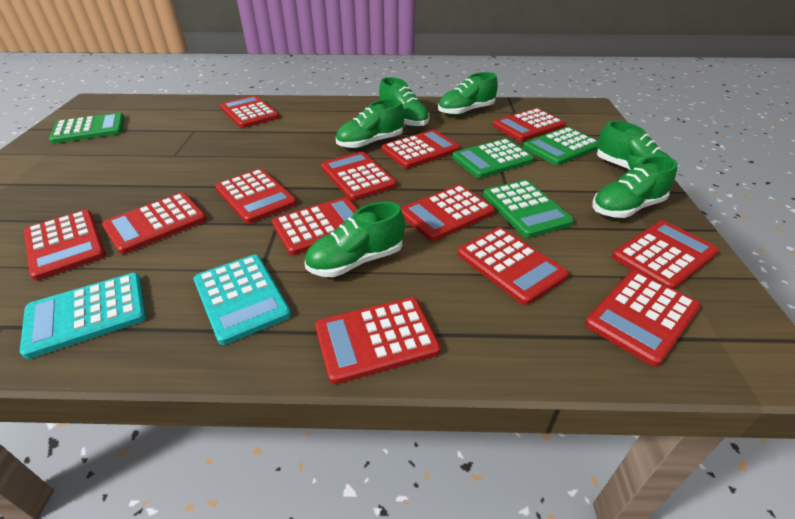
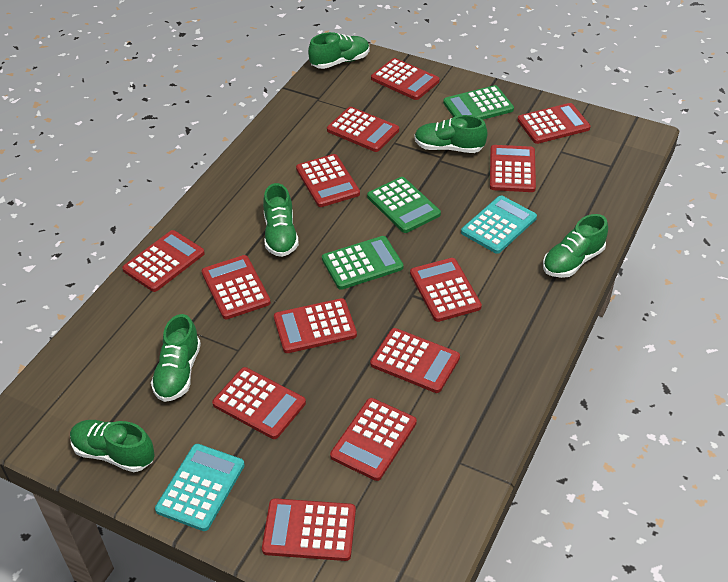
green calculator: 4 -> 3

